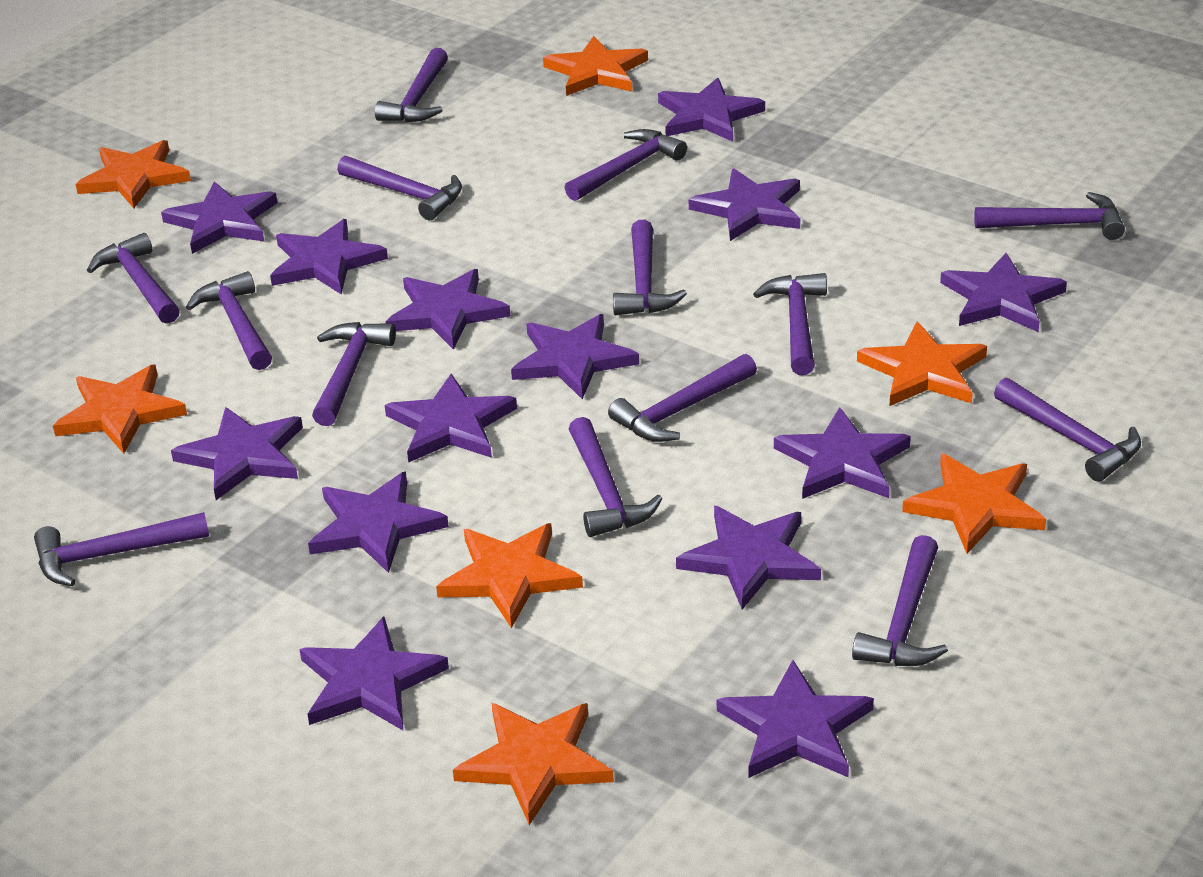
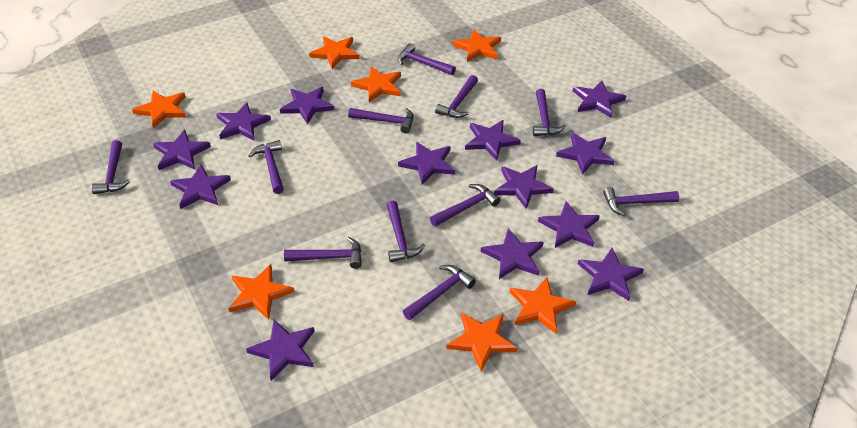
purple hammer: 14 -> 11
purple star: 14 -> 13

